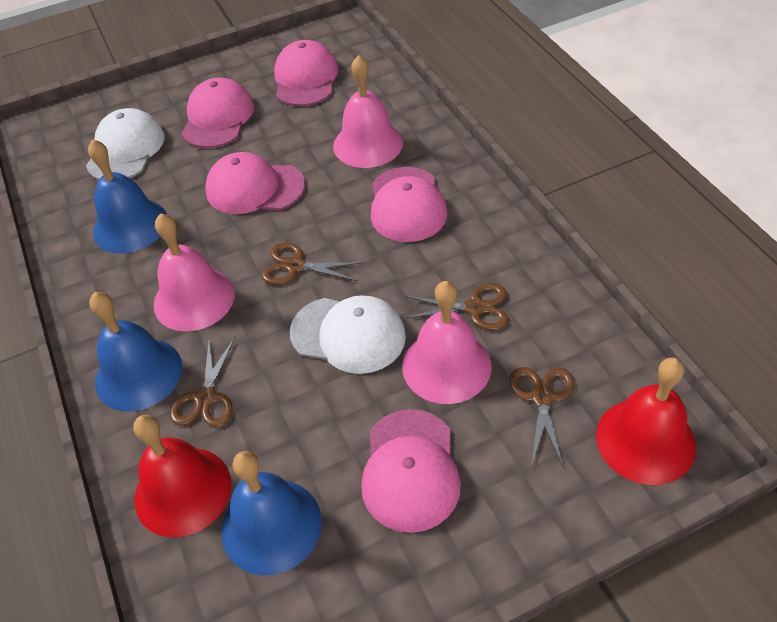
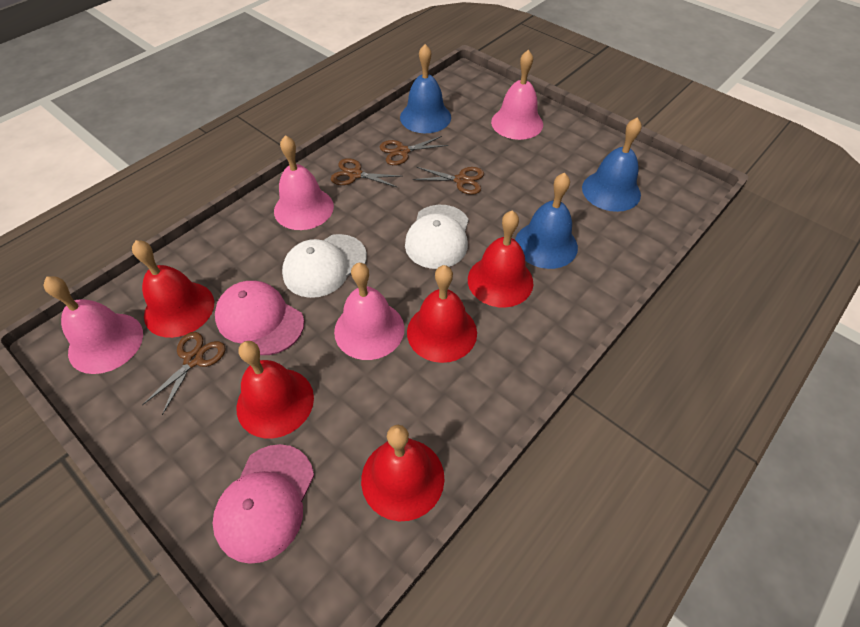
pink bell: 3 -> 4
pink cap: 5 -> 2
red bell: 2 -> 5

